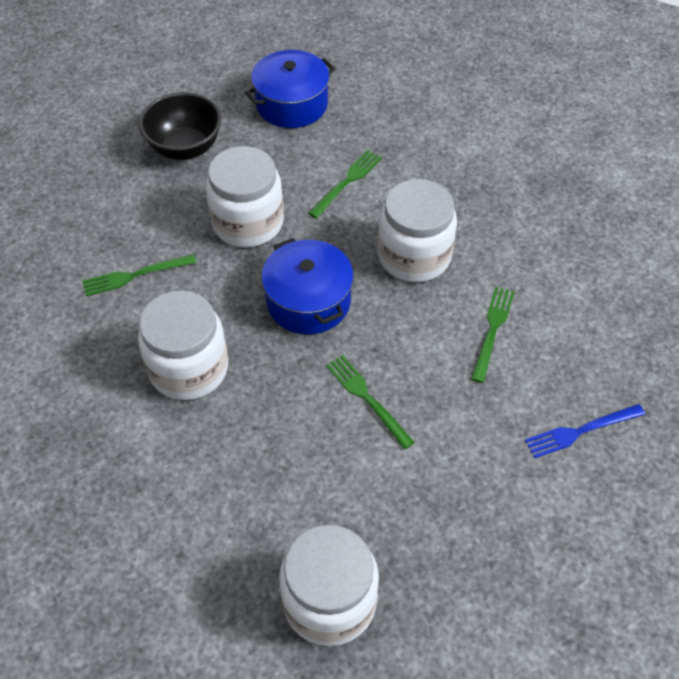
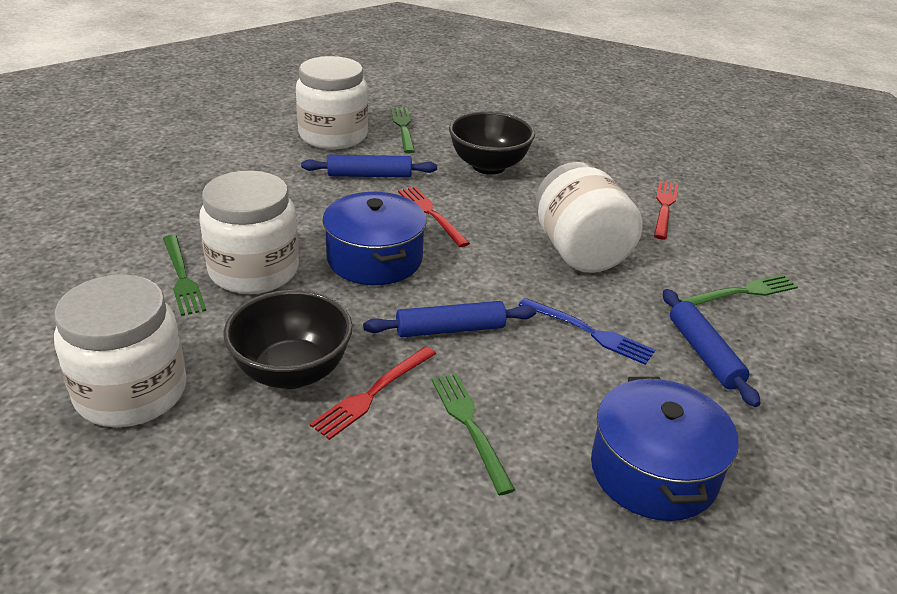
black bowl: 1 -> 2
blue rolling pin: 0 -> 3
red fork: 0 -> 3

